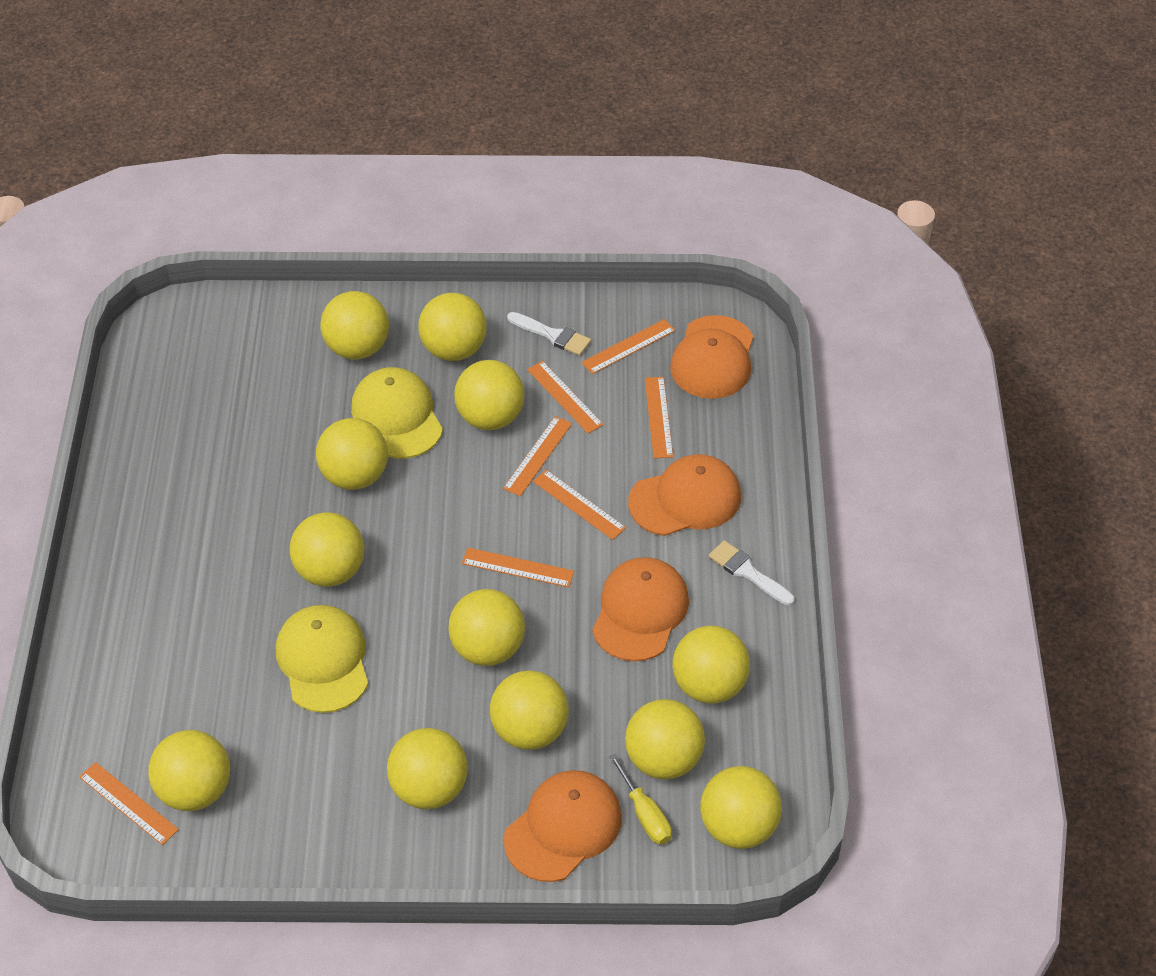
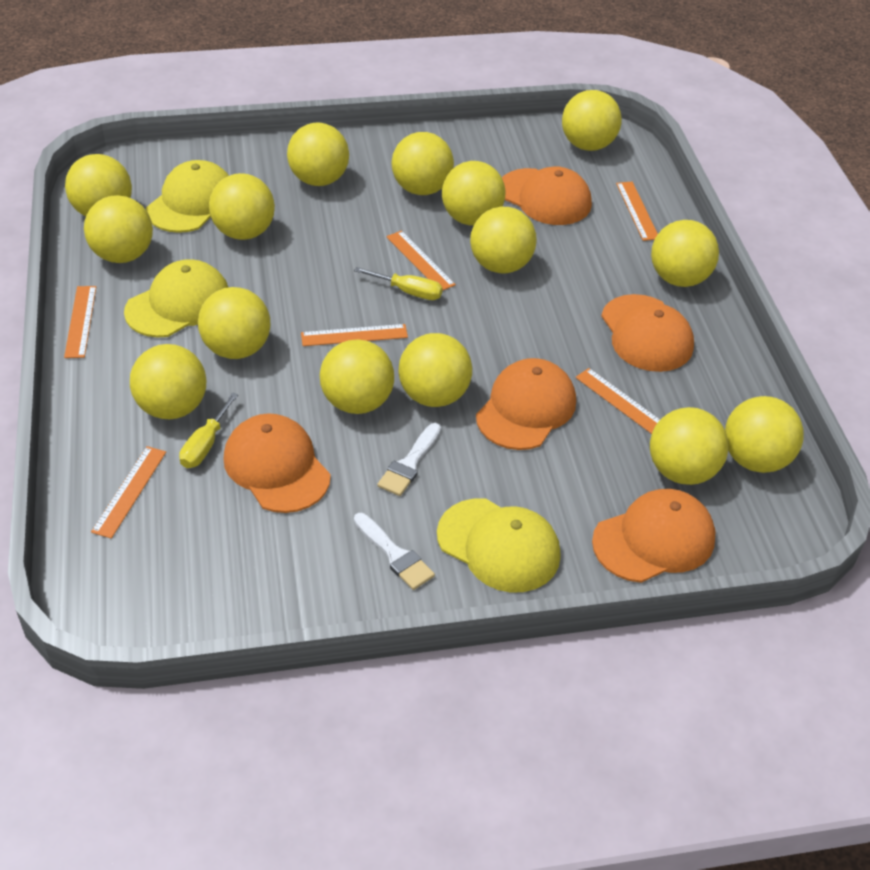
orange cap: 4 -> 5
orange ruler: 7 -> 6
yellow ball: 12 -> 15
yellow cap: 2 -> 3
yellow screwdriver: 1 -> 2

